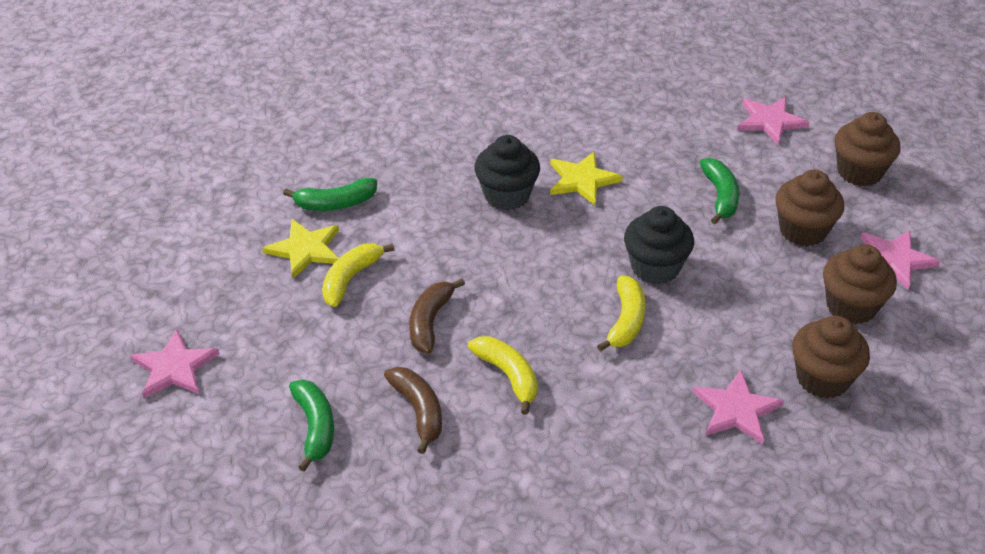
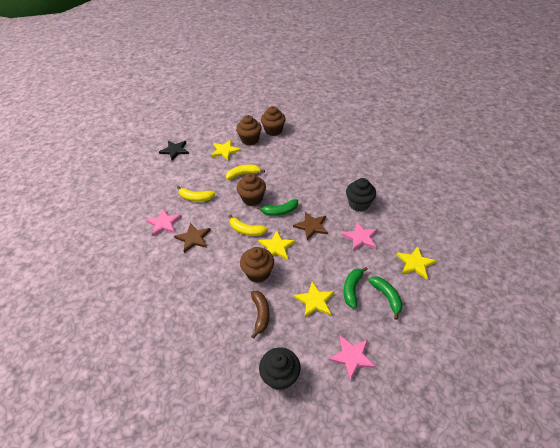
black star: 0 -> 1
brown banana: 2 -> 1
brown star: 0 -> 2
pink star: 4 -> 3
yellow star: 2 -> 4

